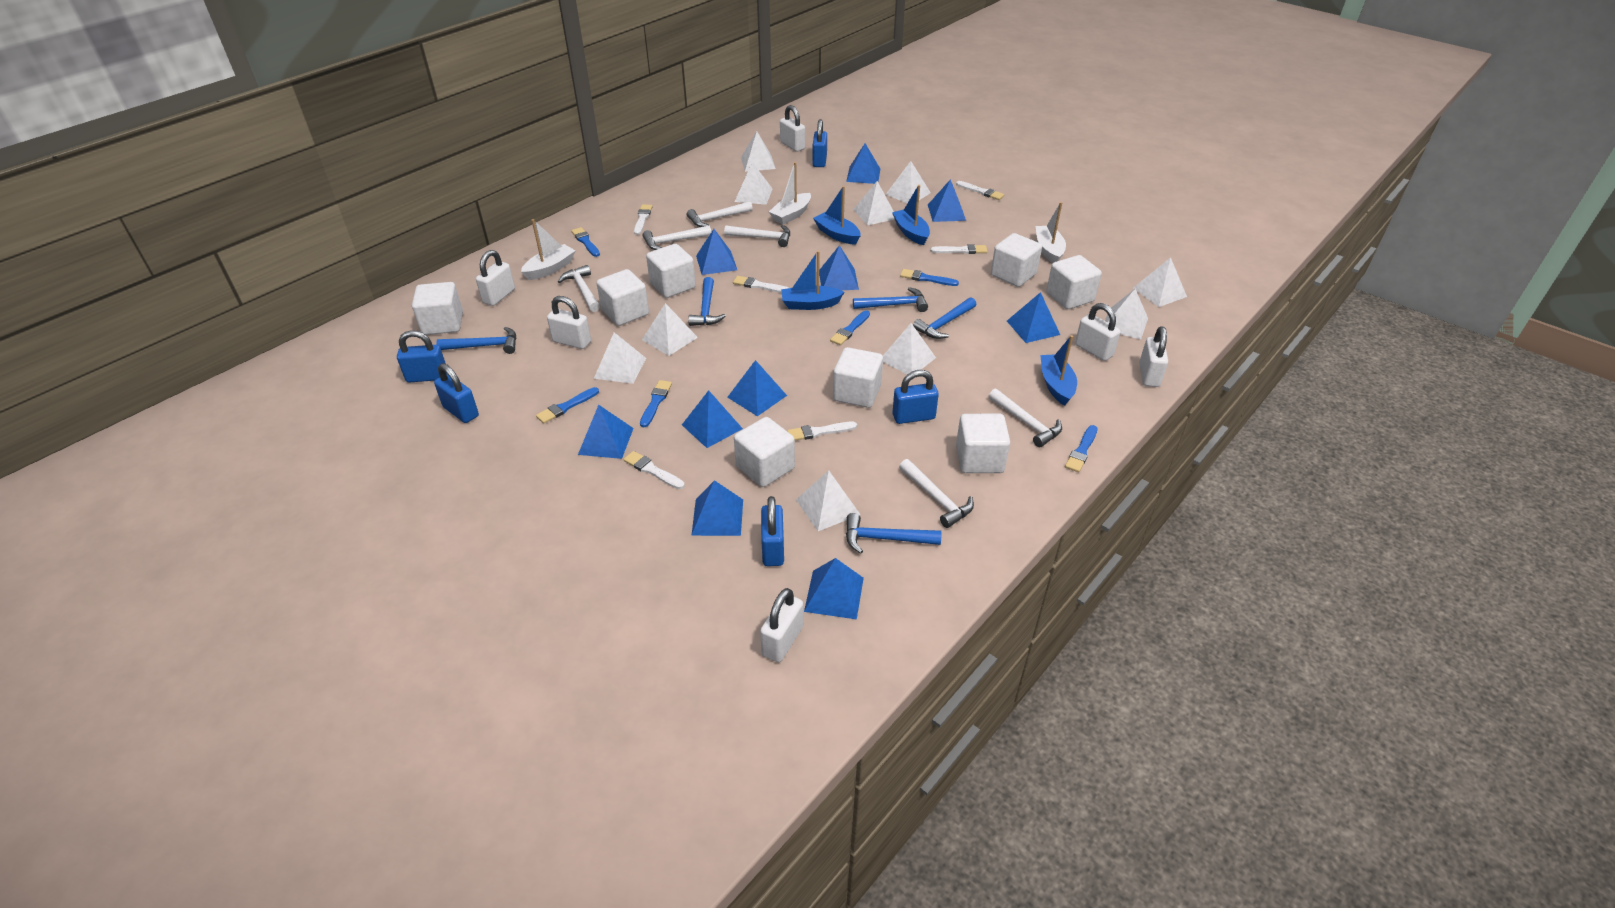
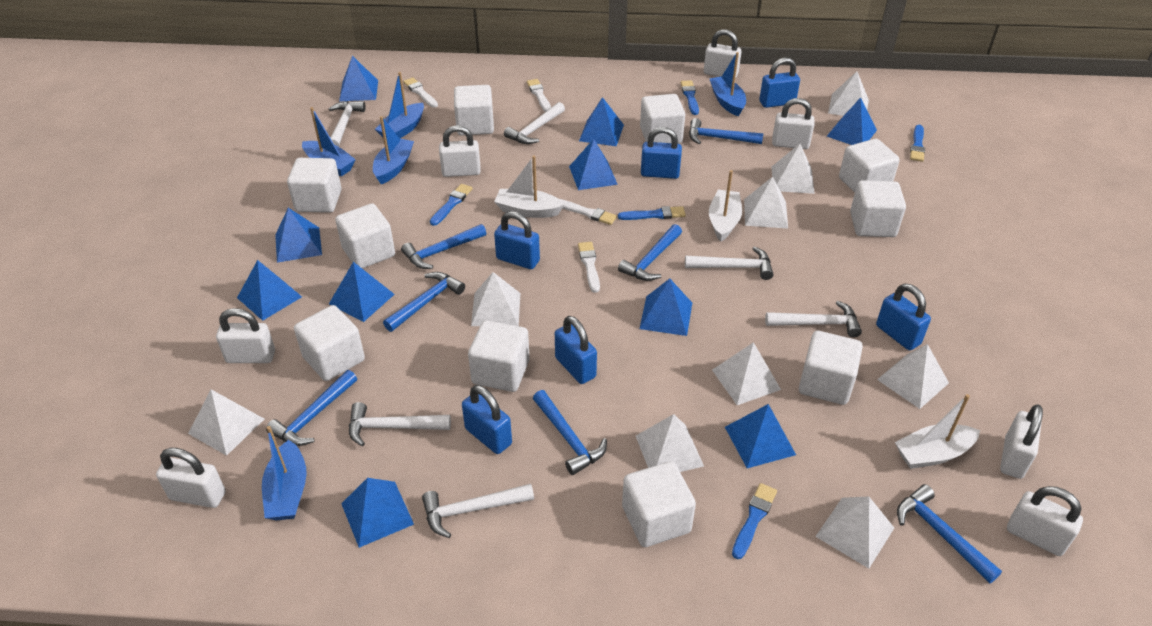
blue boat: 4 -> 5
blue brush: 6 -> 5
blue hammer: 5 -> 7
blue padlock: 5 -> 6
white brush: 6 -> 4
white cube: 8 -> 10
white padlock: 6 -> 7
white pyramid: 10 -> 9

